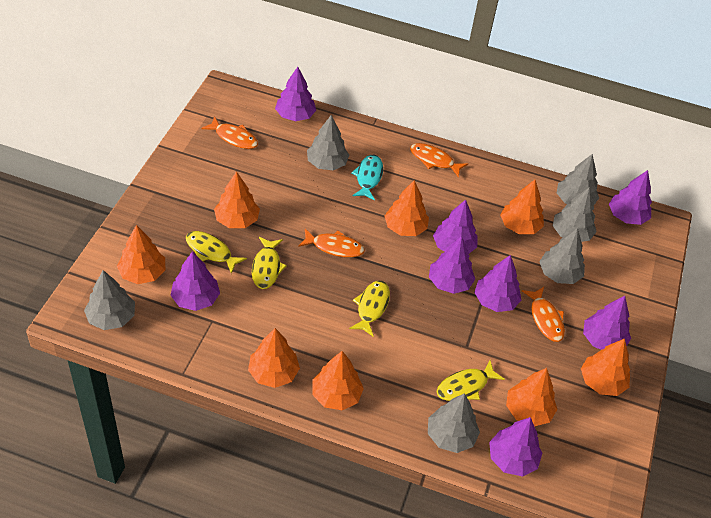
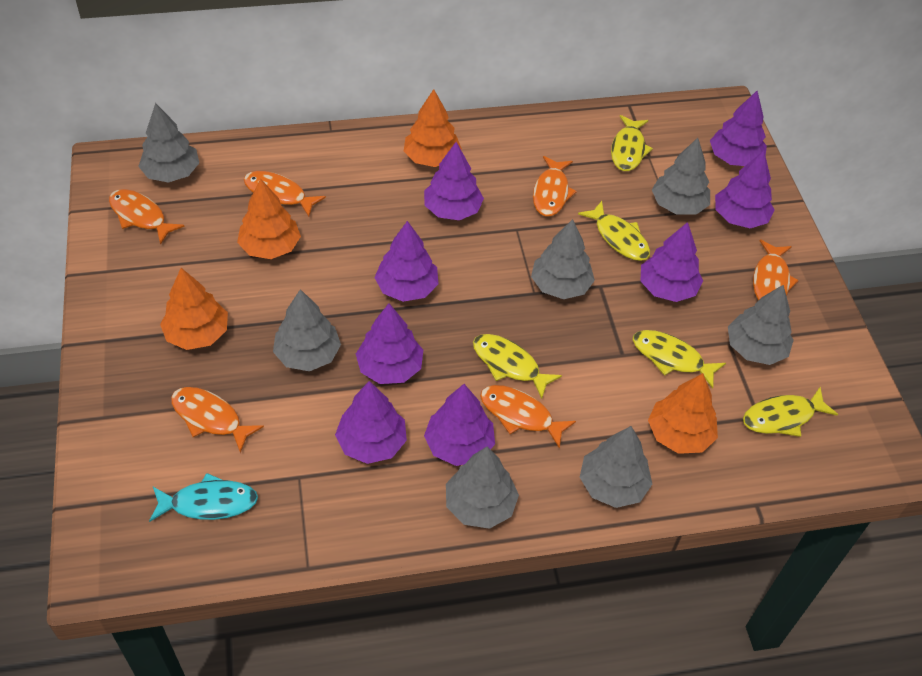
grey tree: 6 -> 7
orange fish: 4 -> 6
orange tree: 8 -> 4
yellow fish: 4 -> 5

